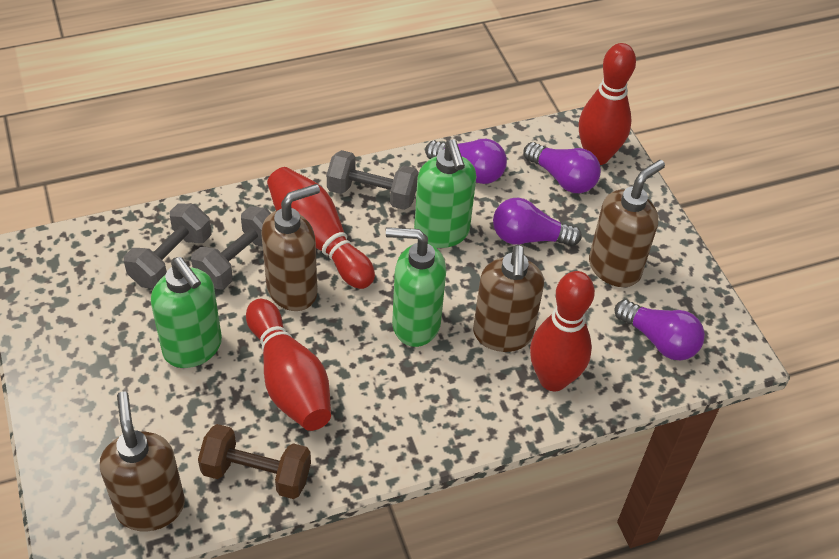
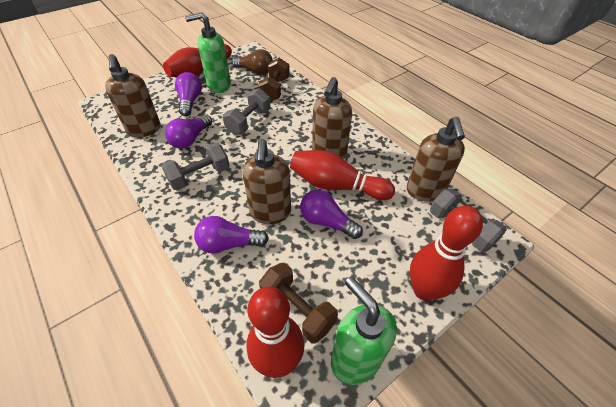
brown dumbbell: 1 -> 2
brown light bulb: 0 -> 1
green soap dispenser: 3 -> 2

